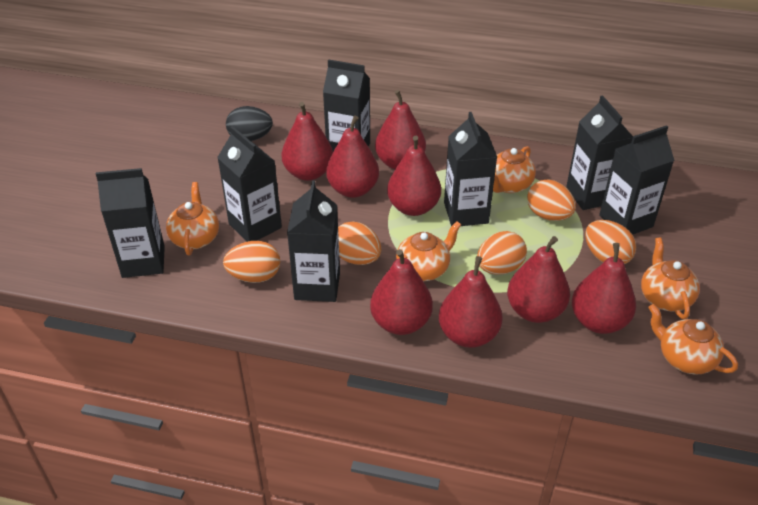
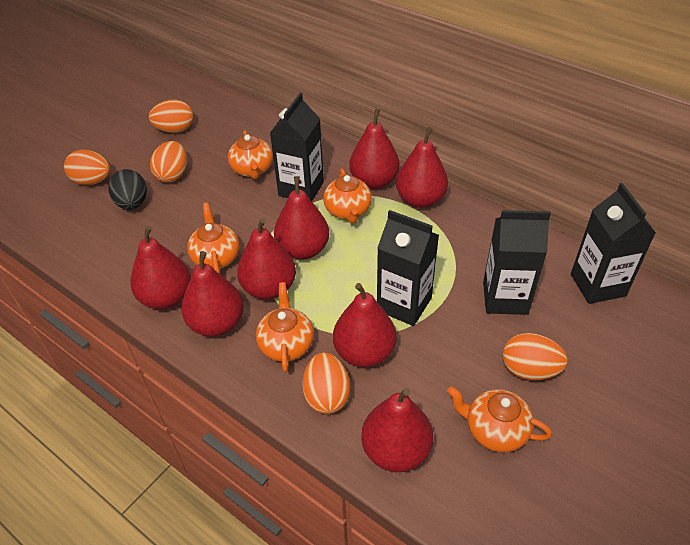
black carton: 7 -> 4

